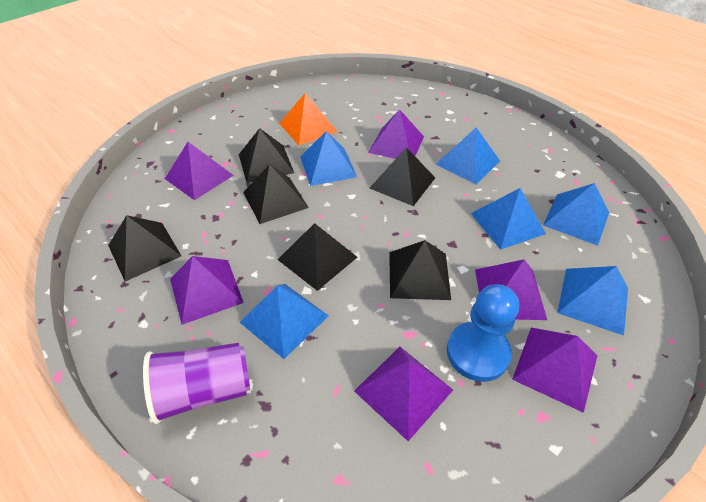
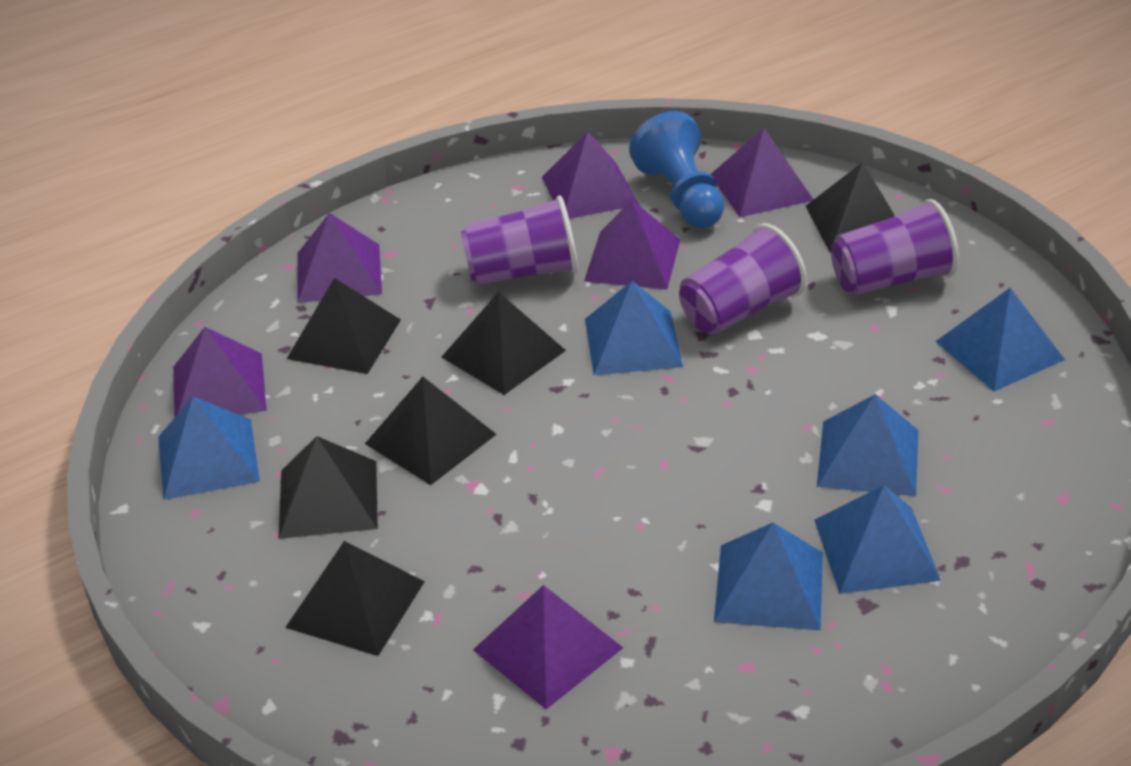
orange pyramid: 1 -> 0
purple cup: 1 -> 3

